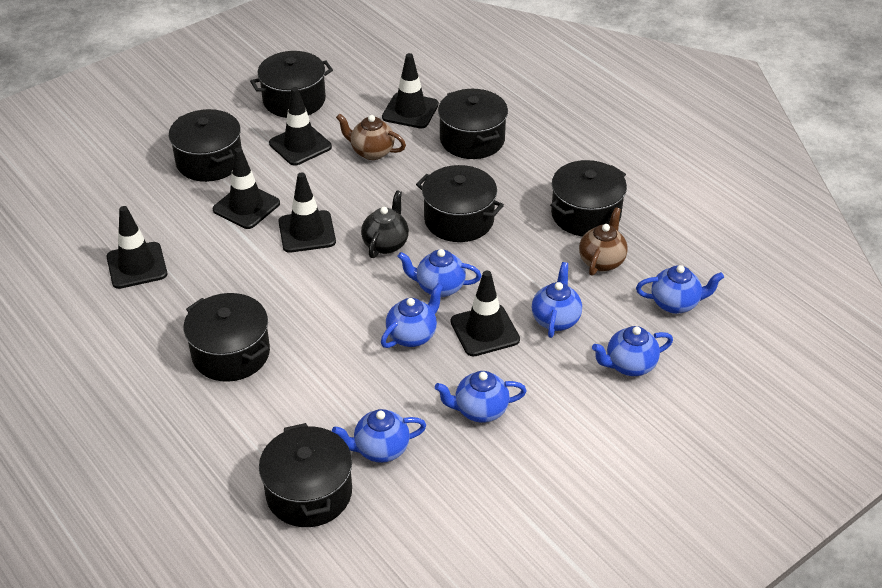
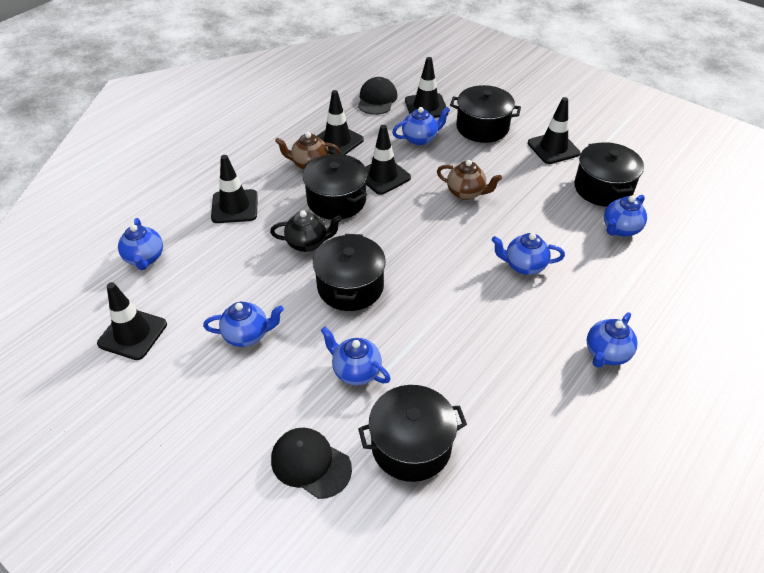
black cap: 0 -> 2
black pot: 7 -> 5

